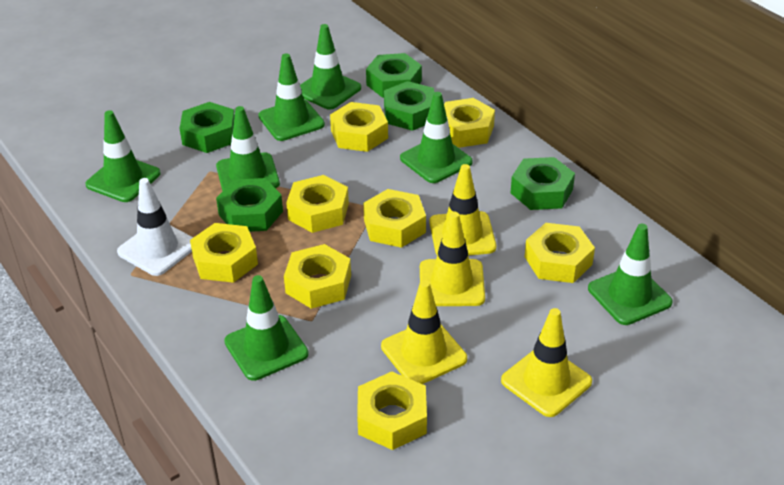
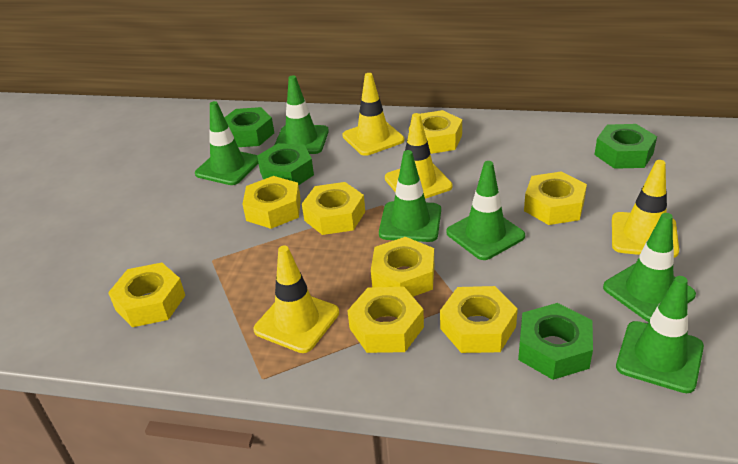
green nut: 5 -> 4
green traffic cone: 7 -> 6
white traffic cone: 1 -> 0

